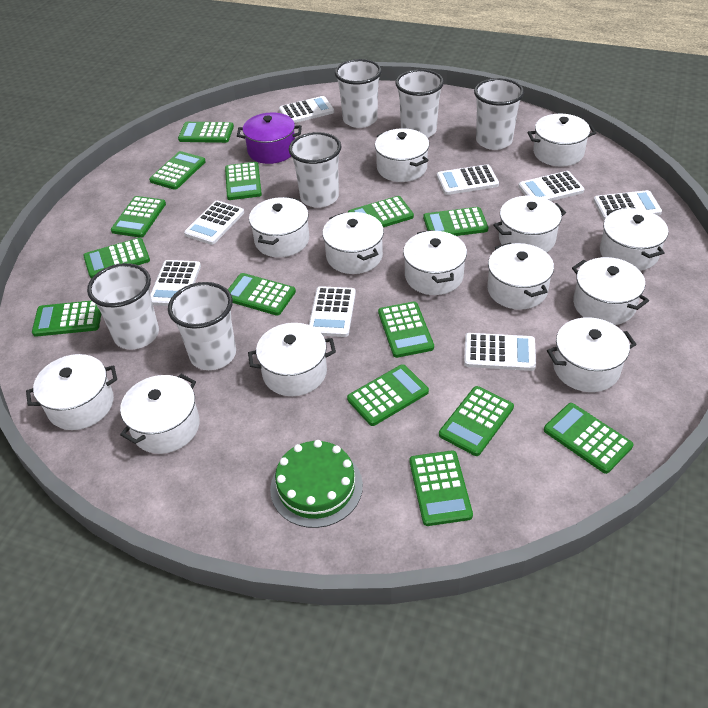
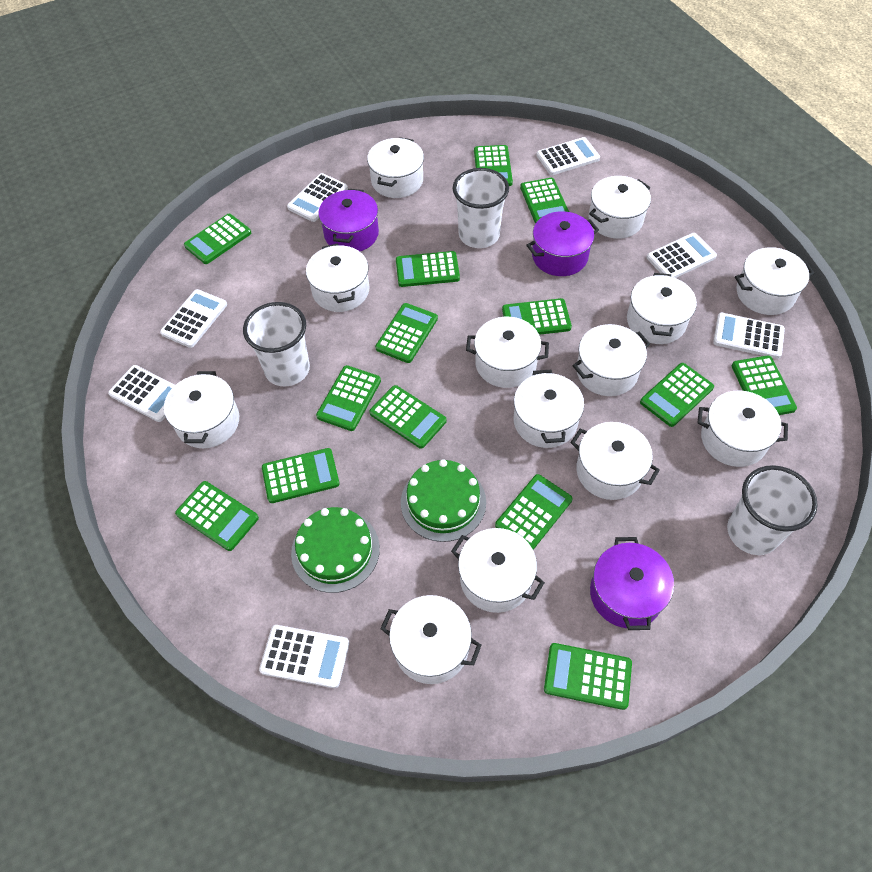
green cake: 1 -> 2
purple pot: 1 -> 3
white calculator: 8 -> 7
white cup: 6 -> 3

